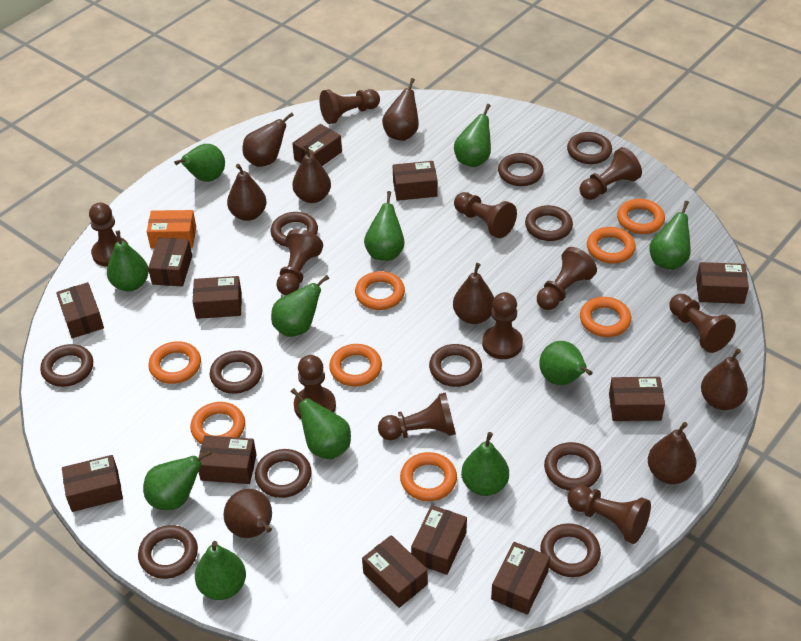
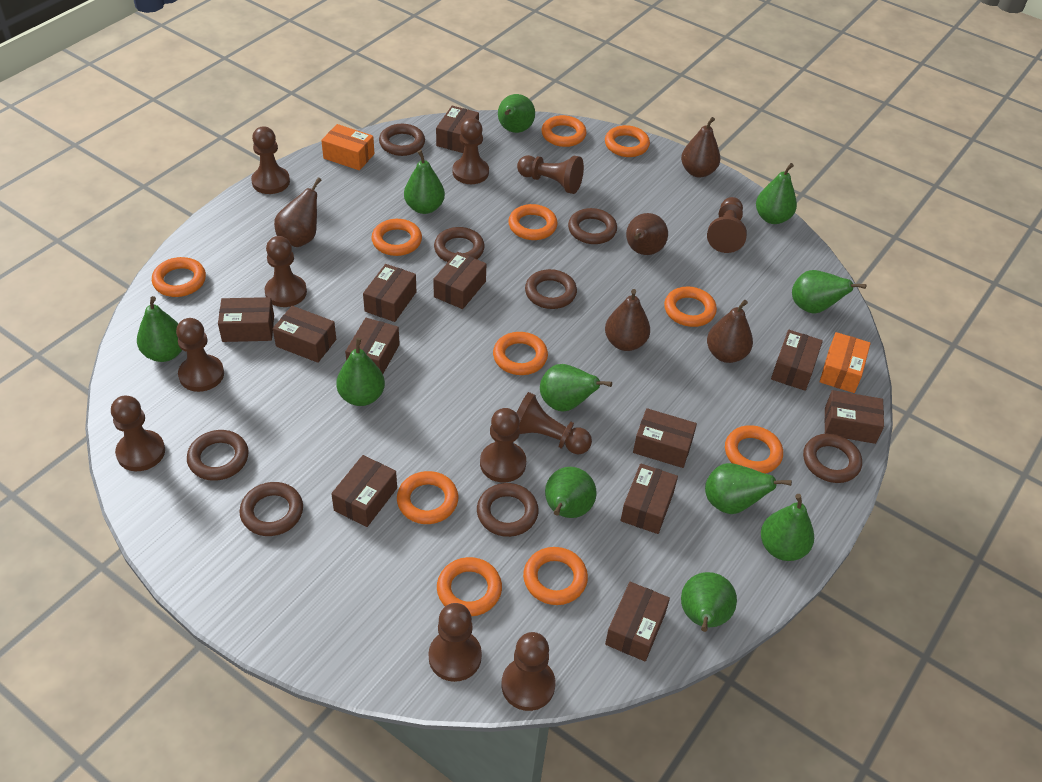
brown pear: 8 -> 5
brown ring: 11 -> 8
orange box: 1 -> 2
orange ring: 8 -> 11

